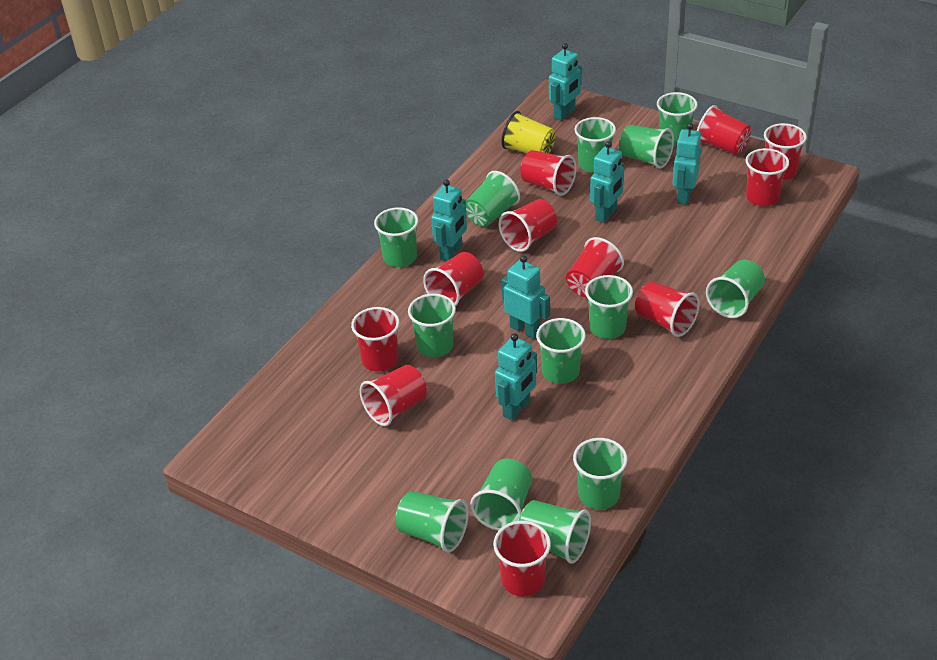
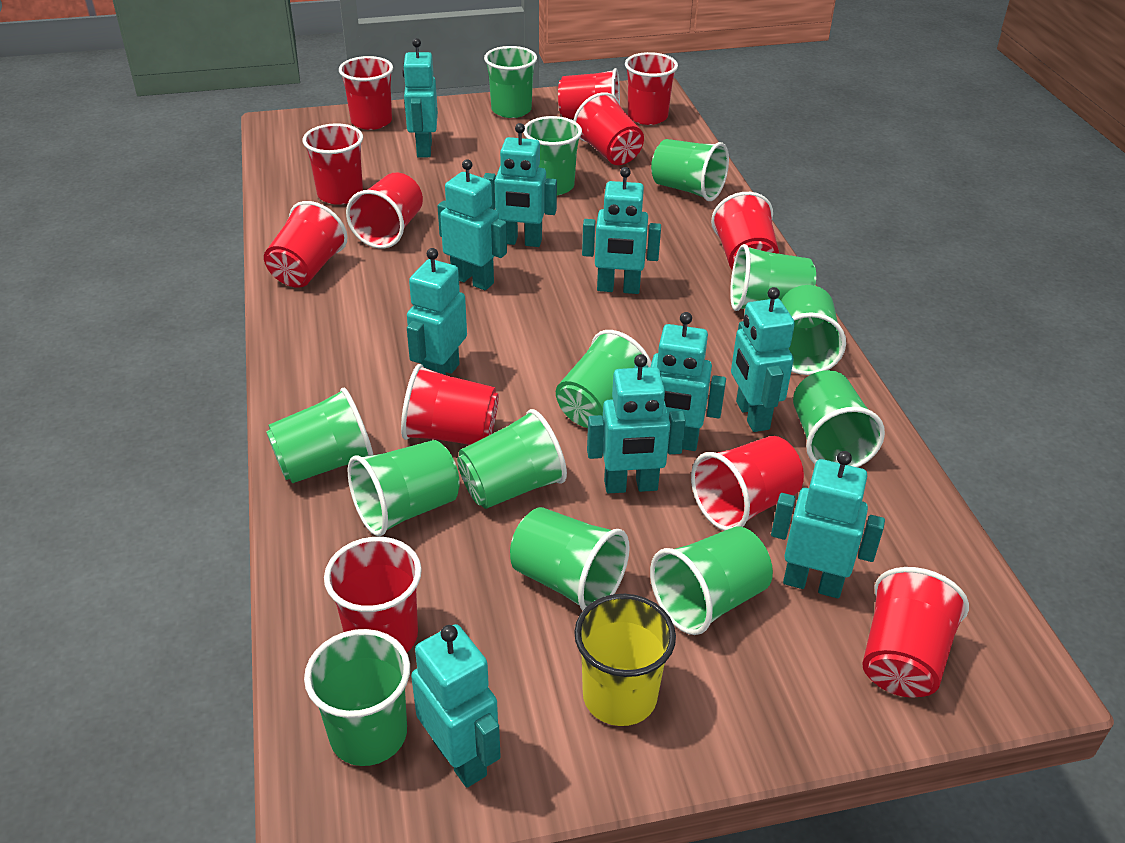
red cup: 11 -> 12
turquoise robot: 6 -> 10

